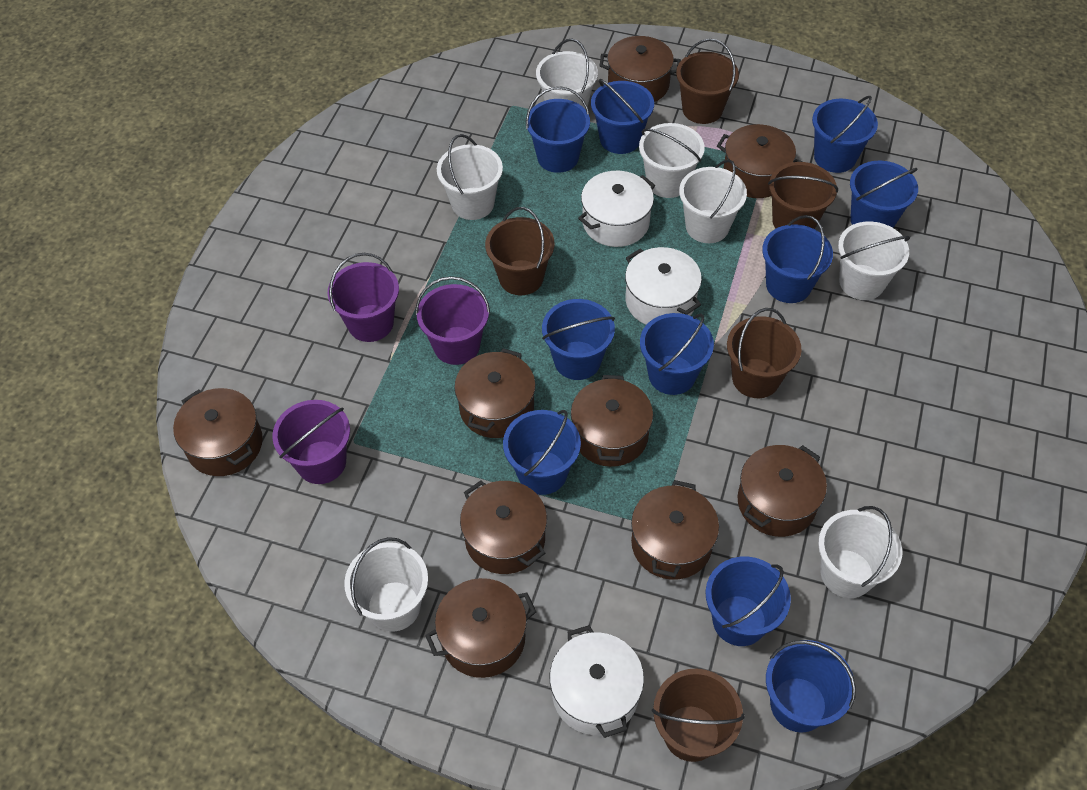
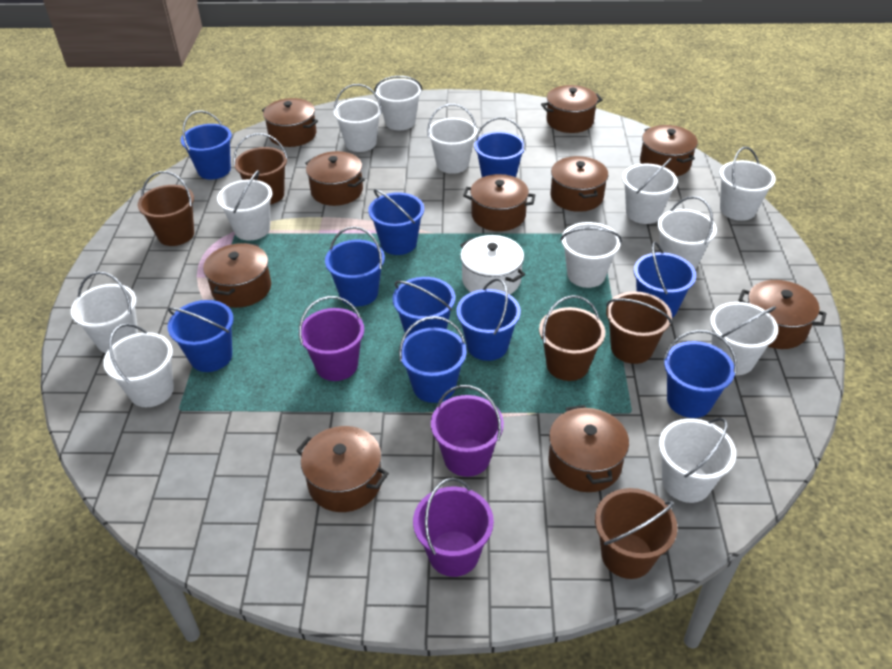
brown pot: 9 -> 10
white bucket: 7 -> 12
white pot: 3 -> 1

